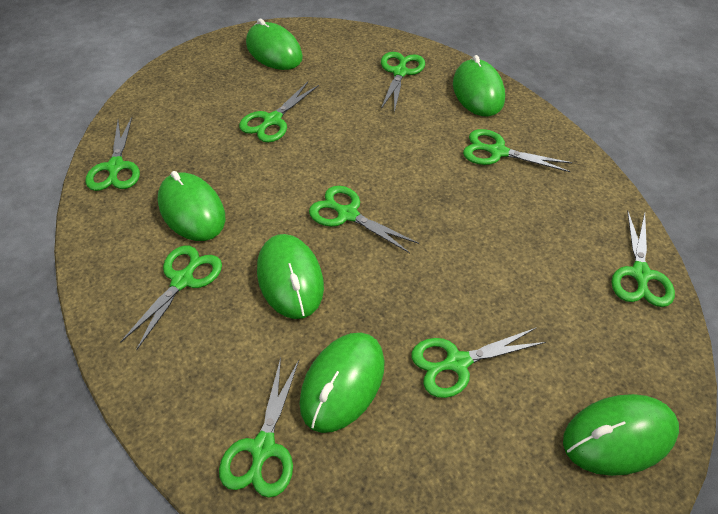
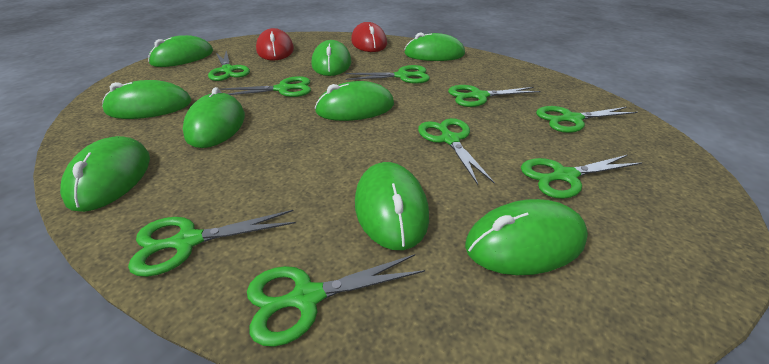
green mouse: 6 -> 9
red mouse: 0 -> 2

